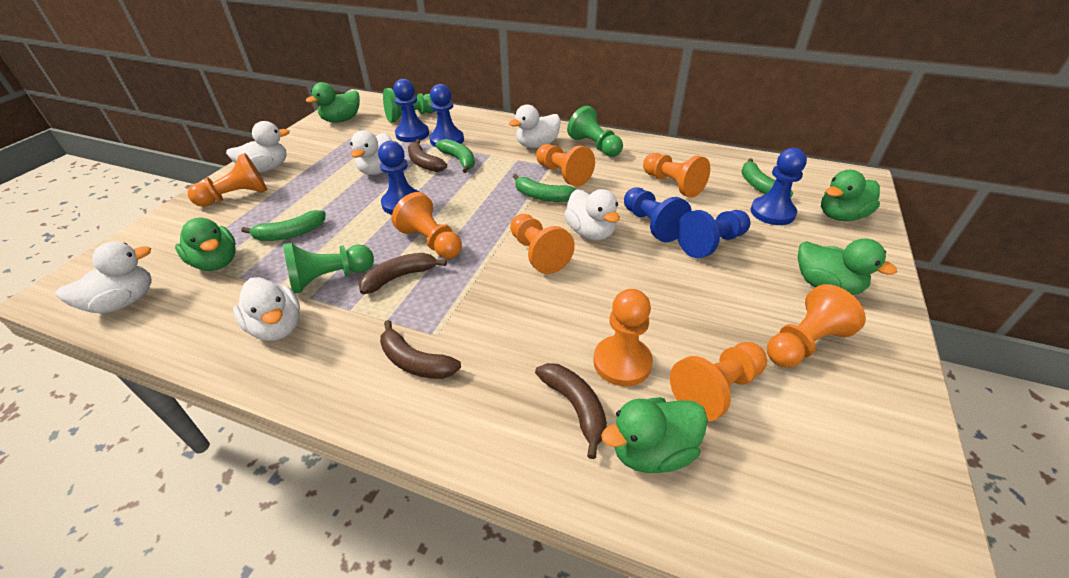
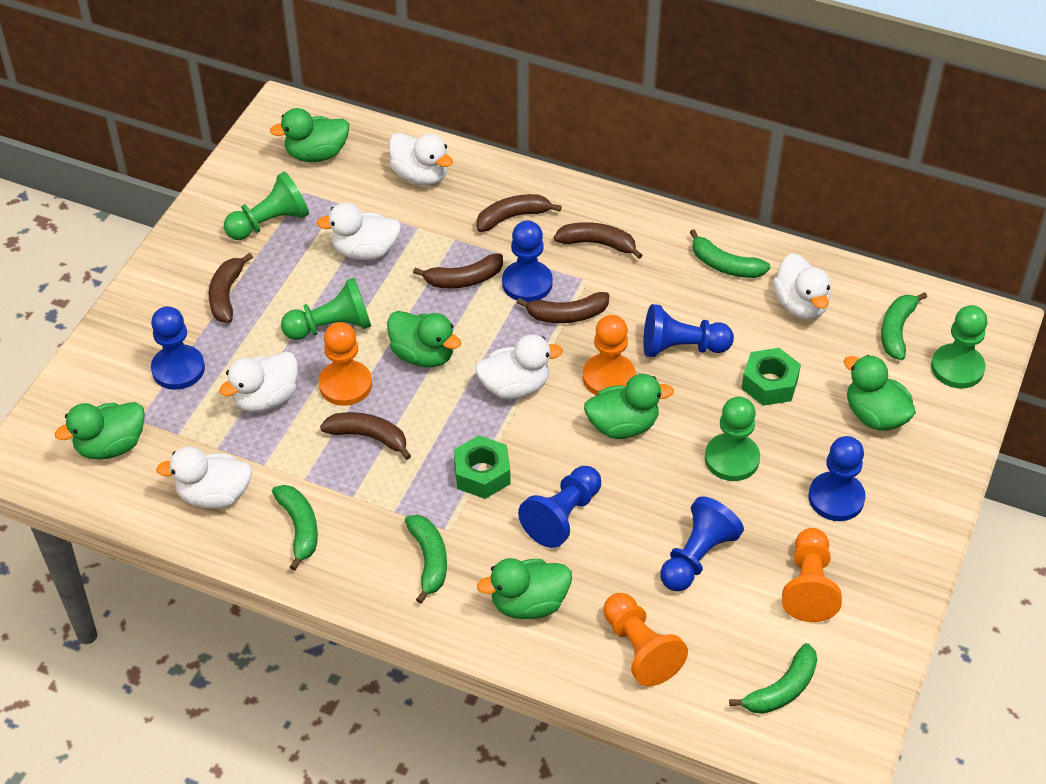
brown banana: 4 -> 6
green banana: 4 -> 5
green duck: 5 -> 6
green nut: 0 -> 2
green pawn: 3 -> 4
orange pawn: 8 -> 4

